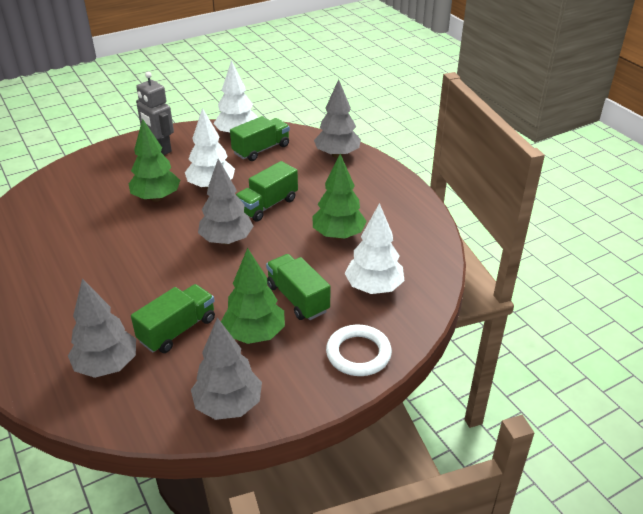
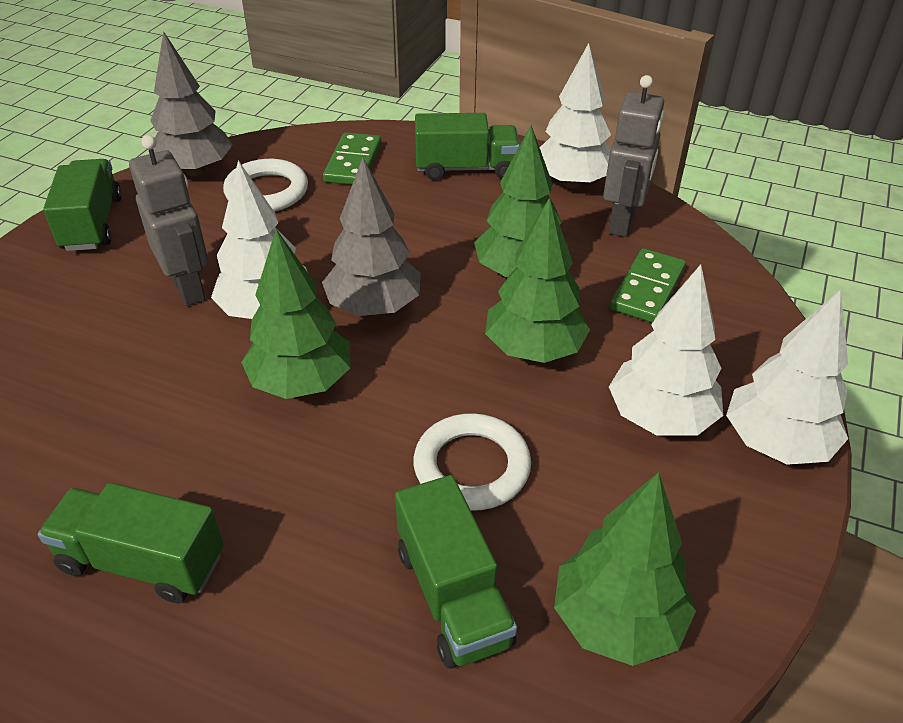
green domino: 0 -> 2
green tree: 3 -> 4
grey robot: 1 -> 2
grey tree: 4 -> 2
white ring: 1 -> 2
white tree: 3 -> 4

